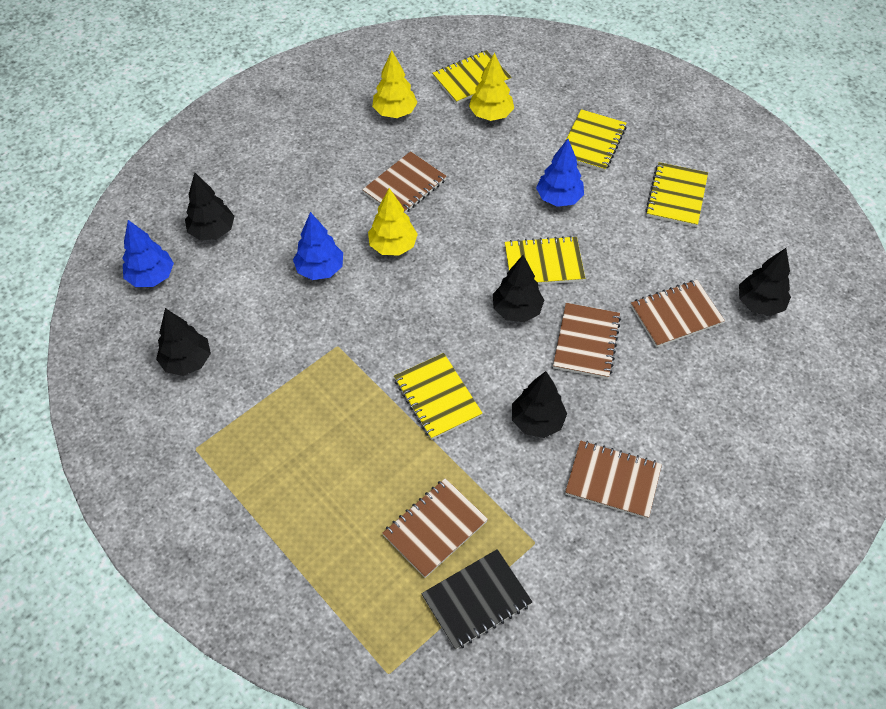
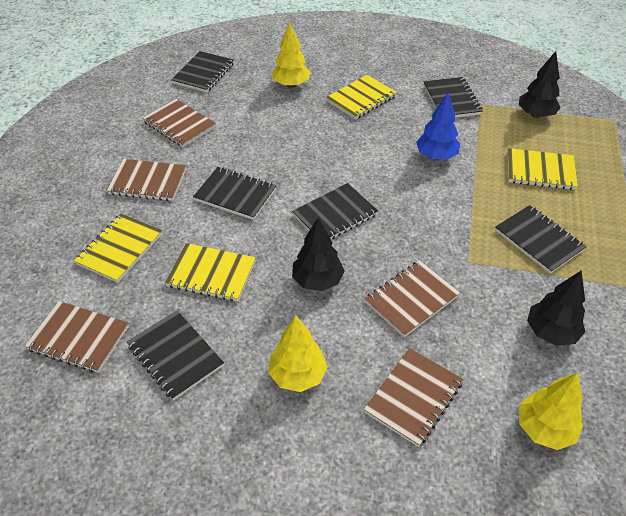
black notebook: 1 -> 6
black tree: 5 -> 3
blue tree: 3 -> 1
yellow notebook: 5 -> 4

